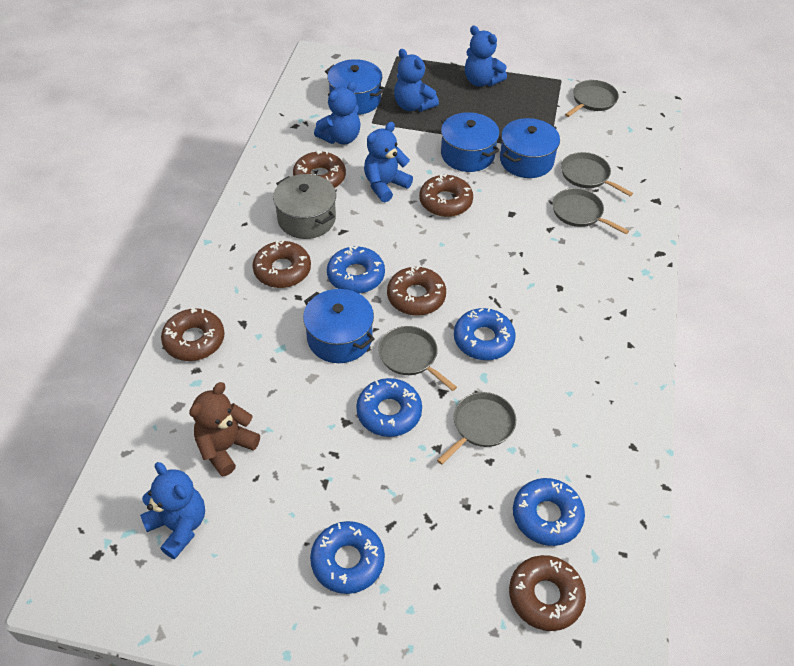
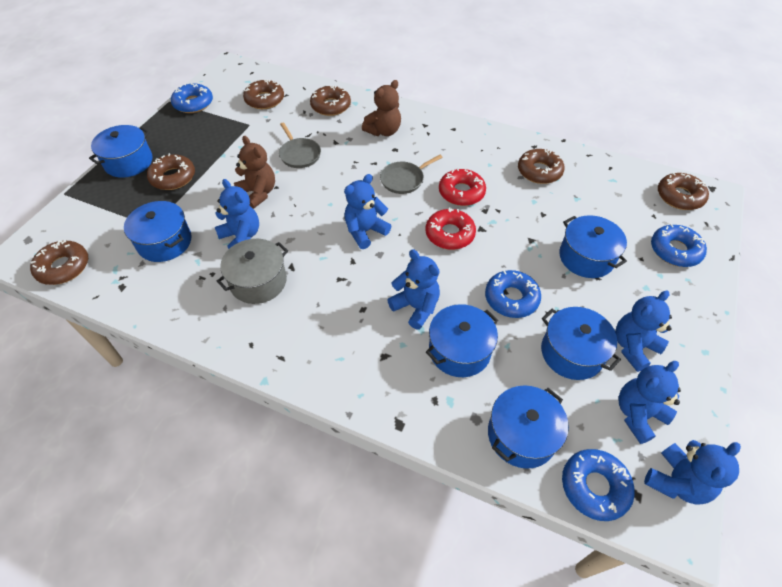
blue donut: 5 -> 4
blue pot: 4 -> 6
blue teddy bear: 5 -> 6
brown teddy bear: 1 -> 2
grey pan: 5 -> 2
red donut: 0 -> 2

